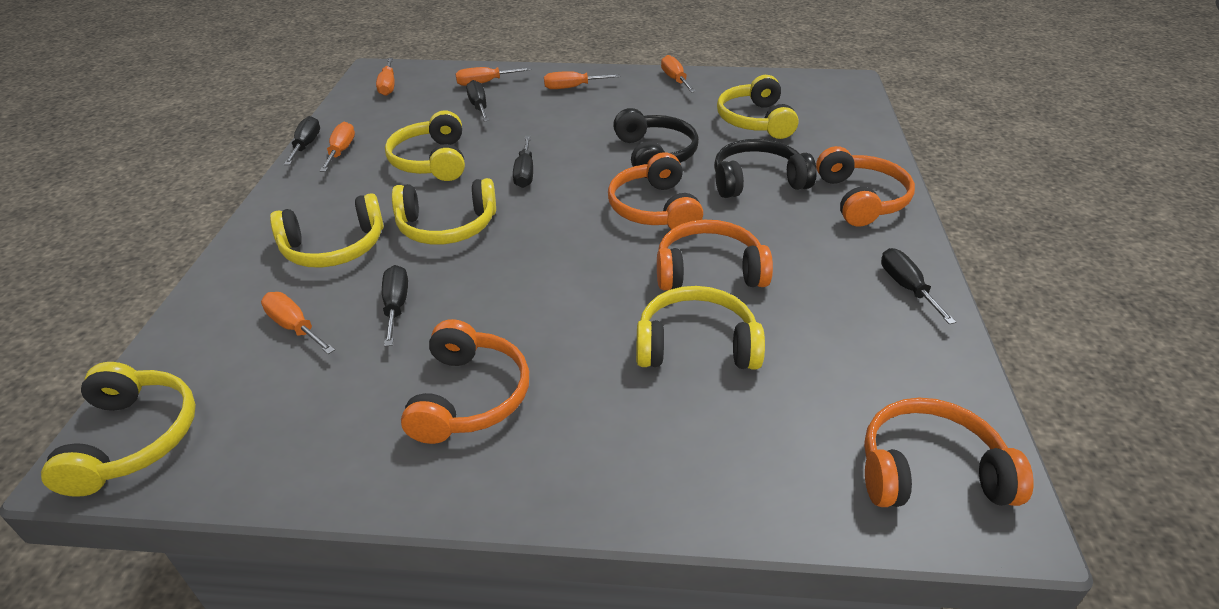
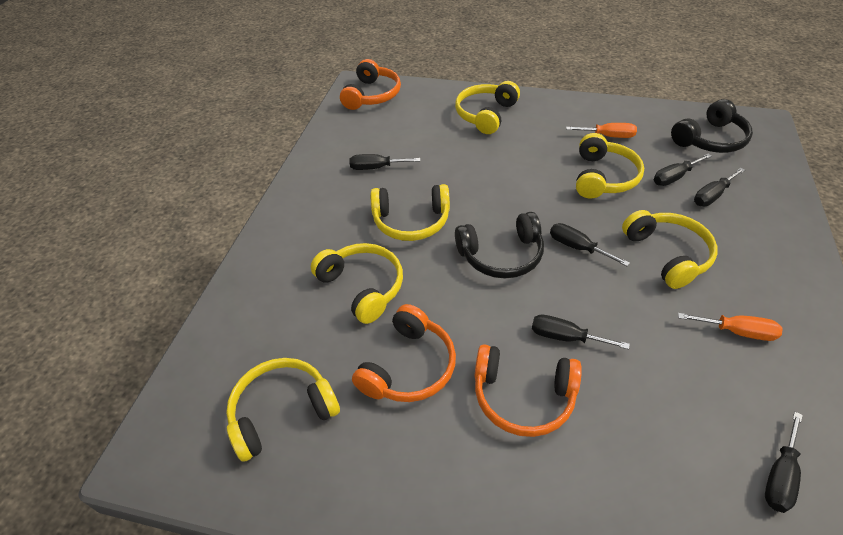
black screwdriver: 5 -> 6
orange headphones: 5 -> 3
orange screwdriver: 6 -> 2

